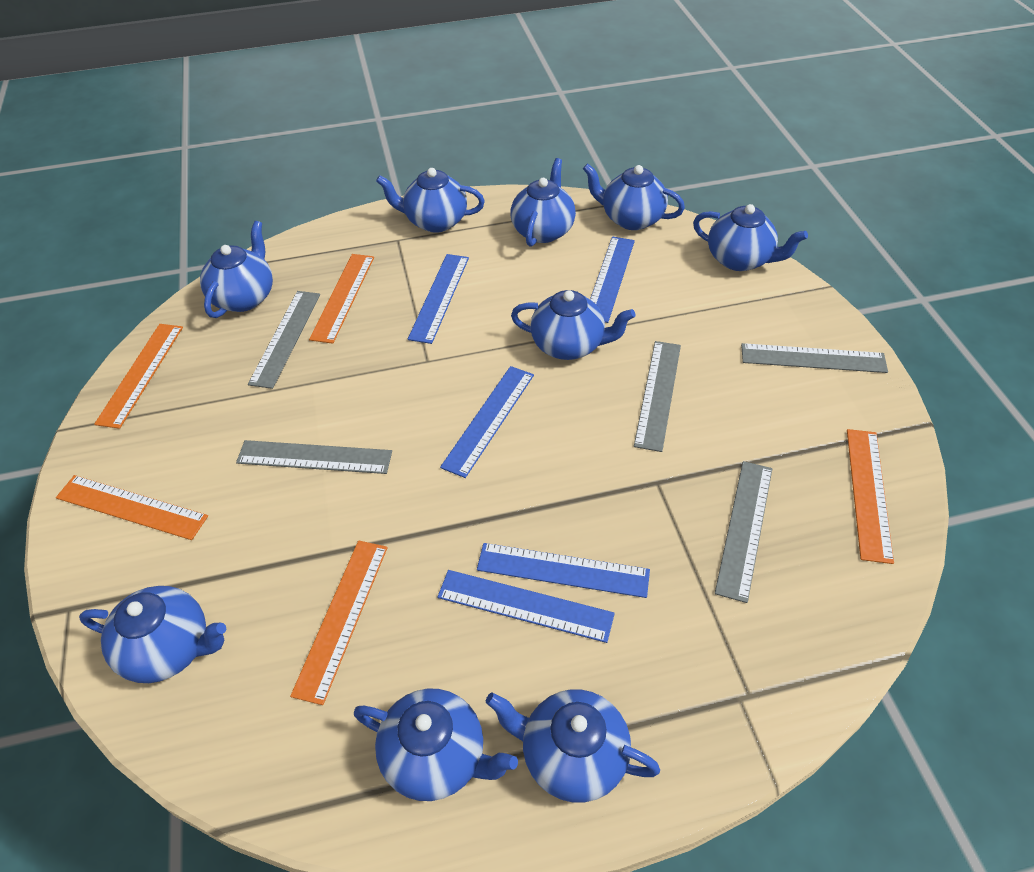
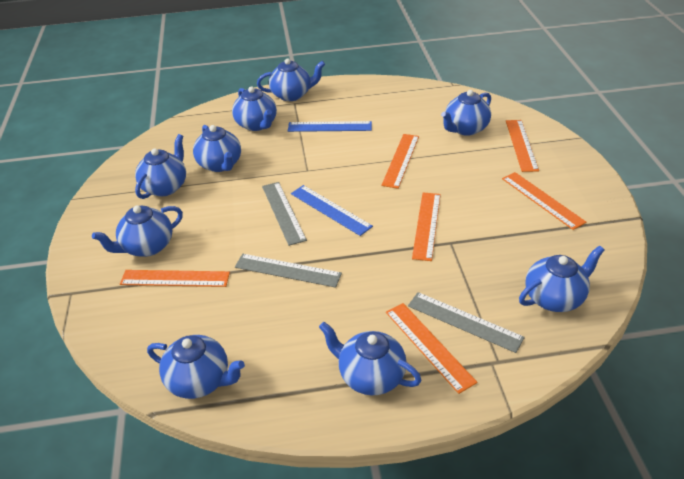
blue ruler: 5 -> 2
grey ruler: 5 -> 3
orange ruler: 5 -> 6

